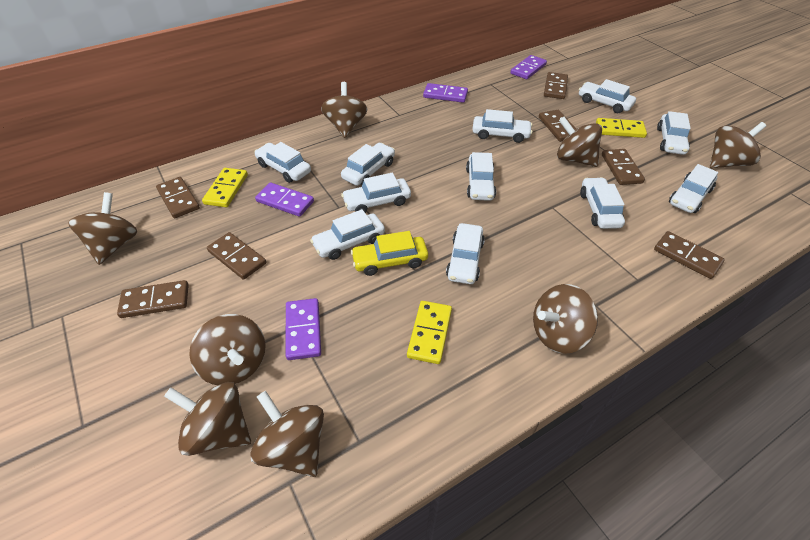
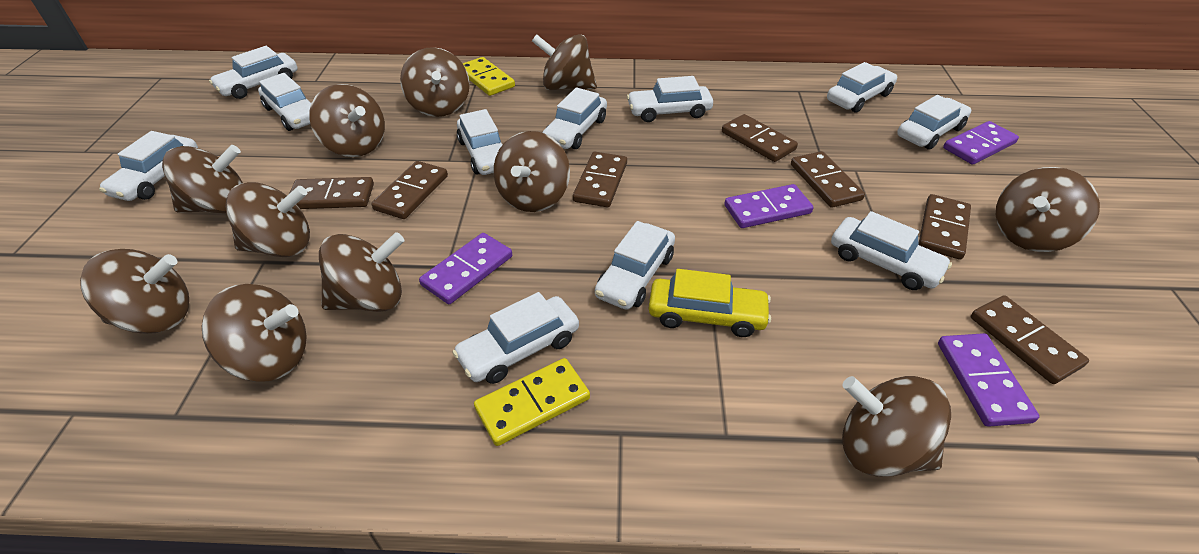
brown spinning top: 8 -> 11
yellow domino: 3 -> 2

